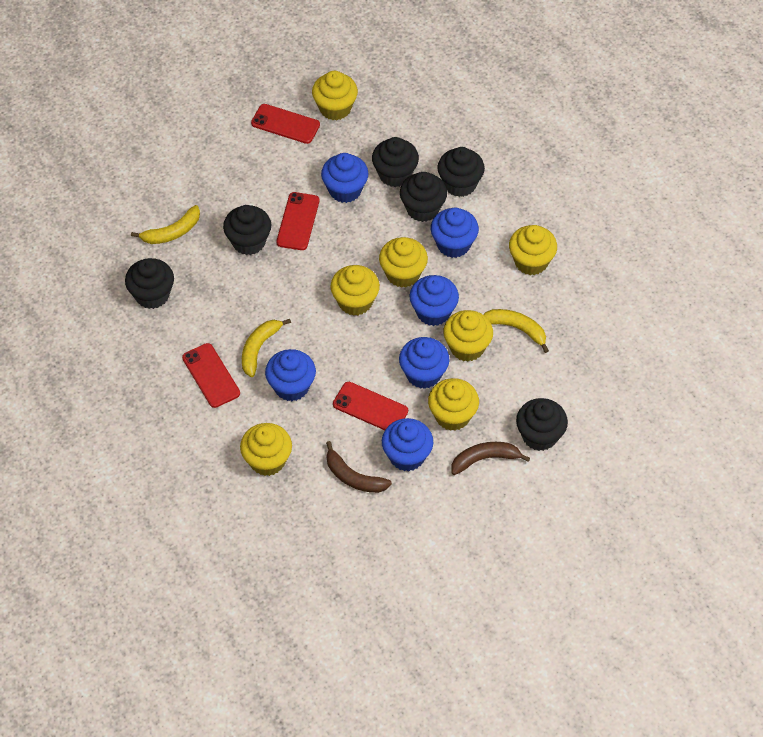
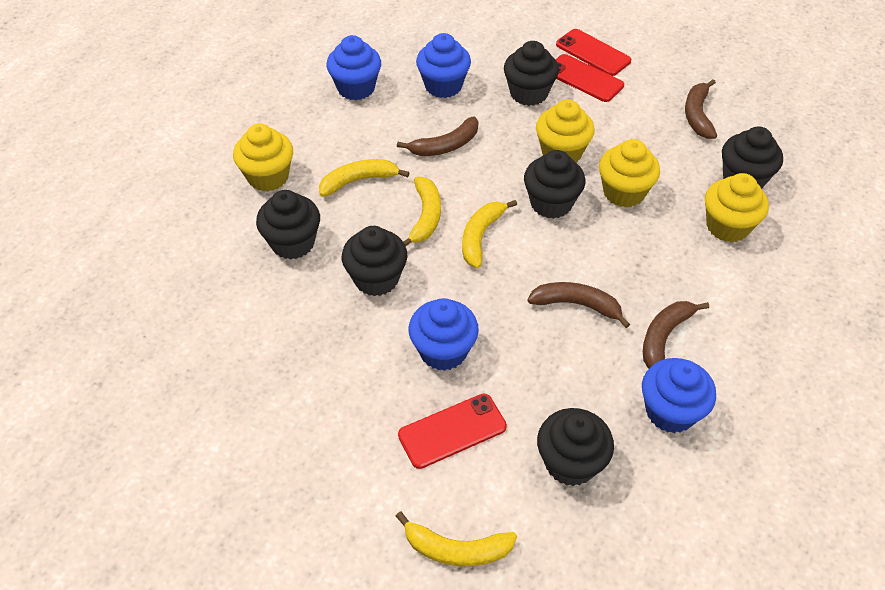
blue cupcake: 6 -> 4
brown banana: 2 -> 4
red phone: 4 -> 3
yellow banana: 3 -> 4
yellow cupcake: 7 -> 4

